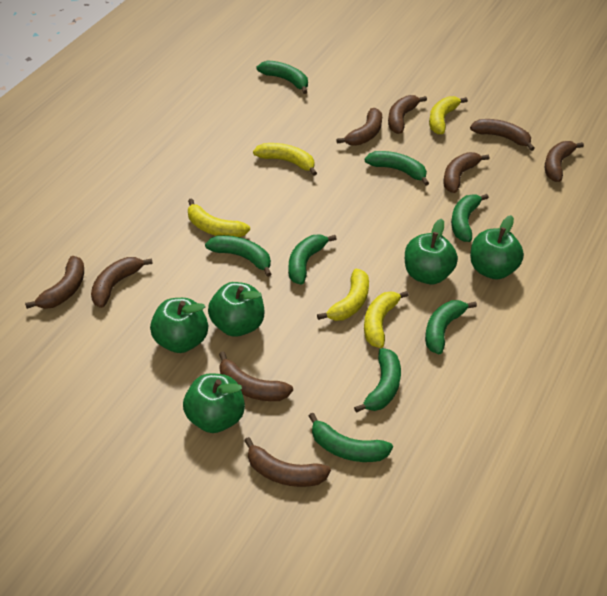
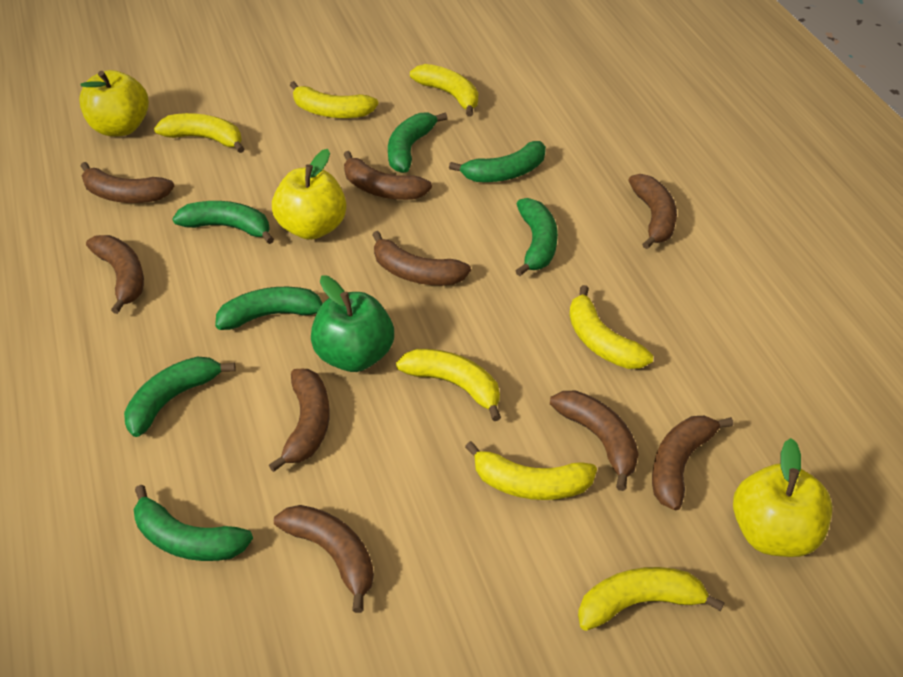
green apple: 5 -> 1
green banana: 8 -> 7
yellow apple: 0 -> 3
yellow banana: 5 -> 7

